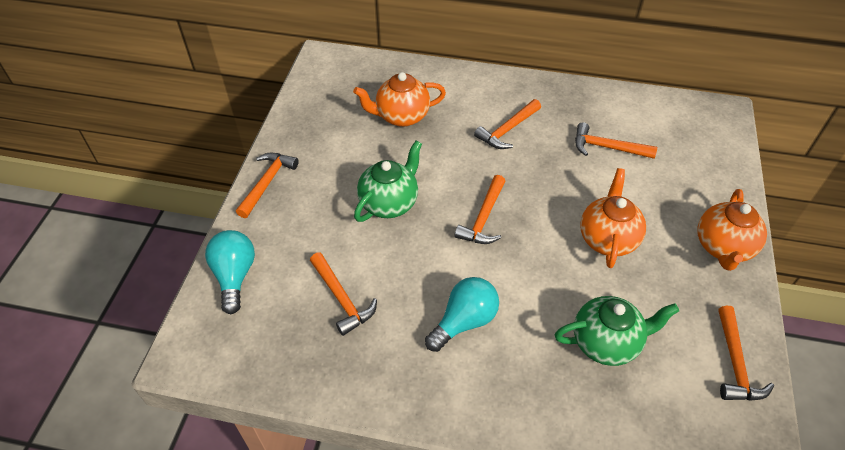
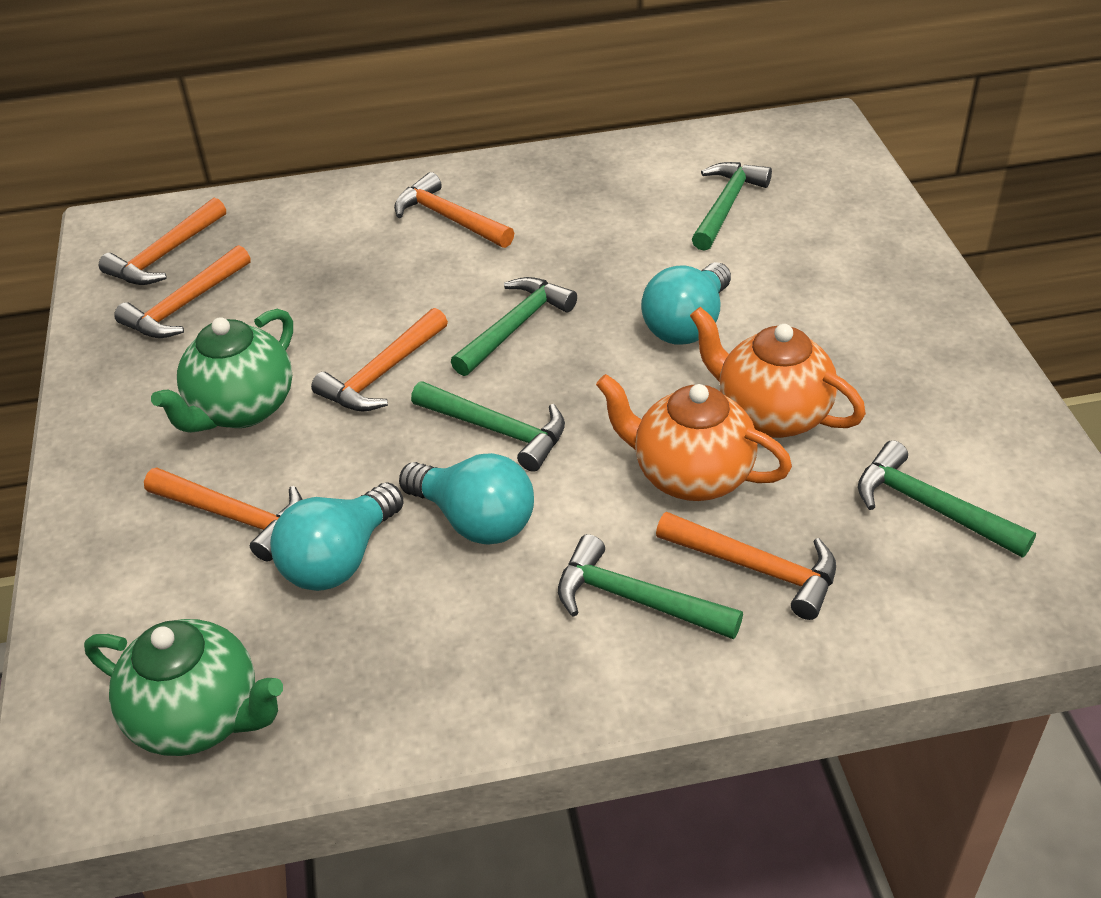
green hammer: 0 -> 5
orange teapot: 3 -> 2
turquoise light bulb: 2 -> 3

